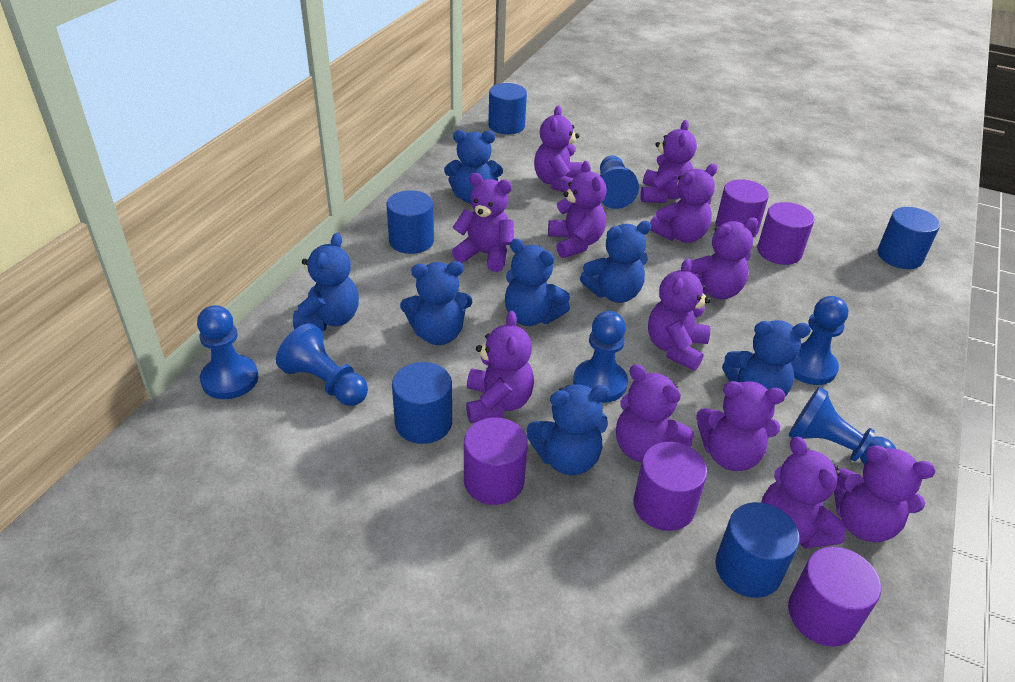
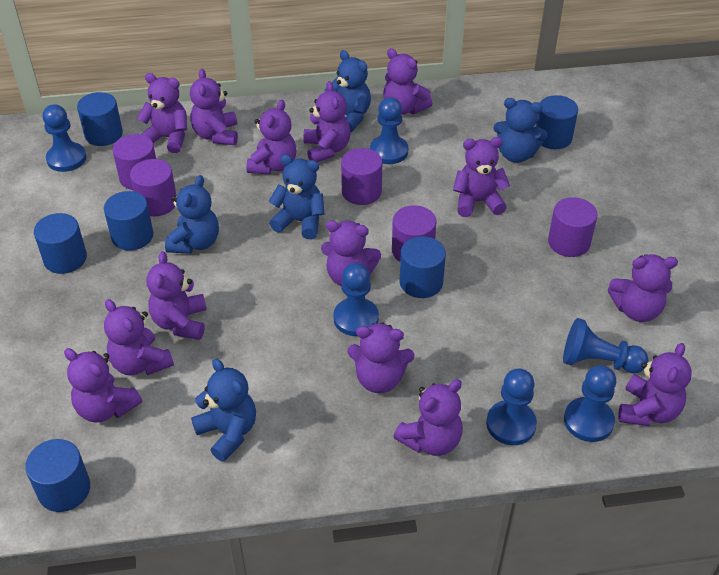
blue cylinder: 5 -> 6
blue teddy bear: 7 -> 5
purple teddy bear: 12 -> 14

